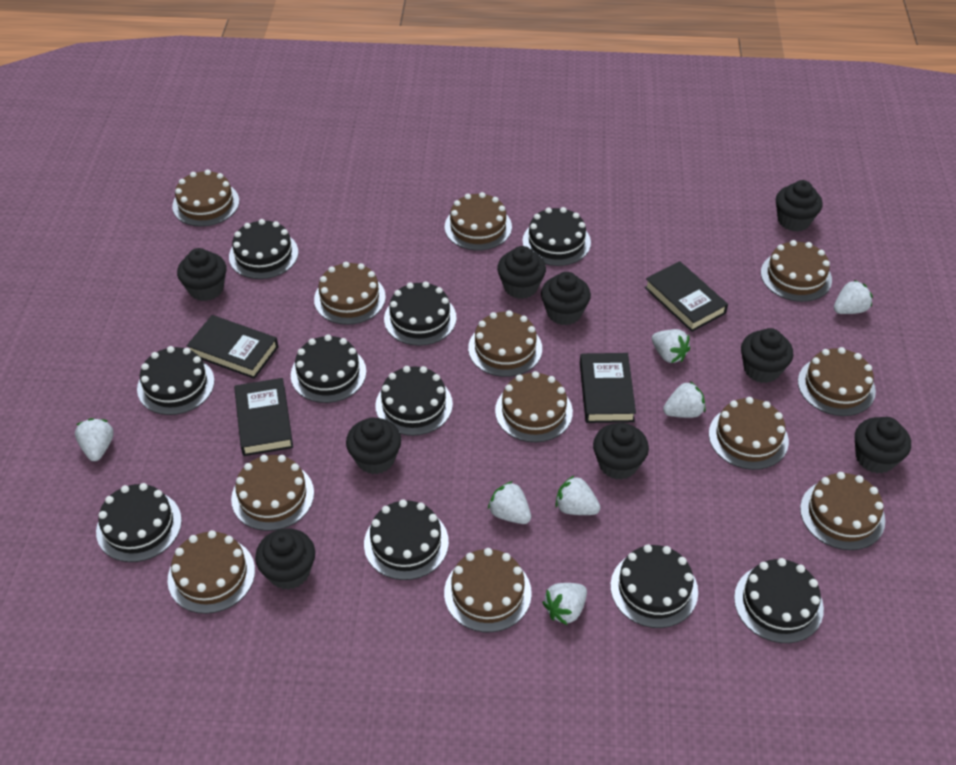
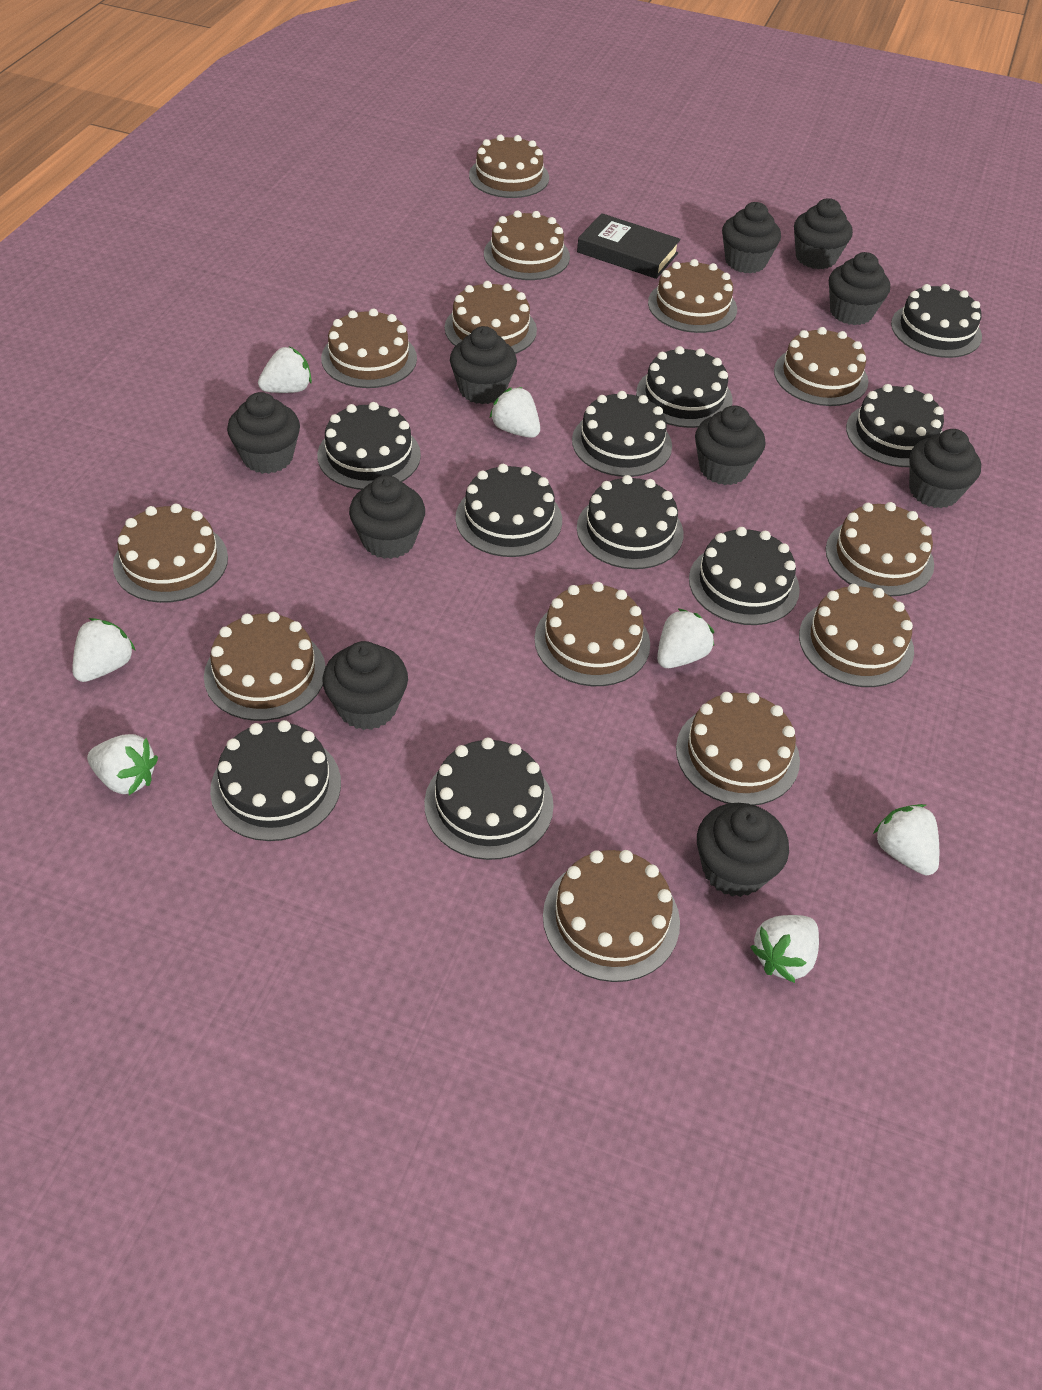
black book: 4 -> 1
black cupcake: 9 -> 10
brown cake: 12 -> 13

